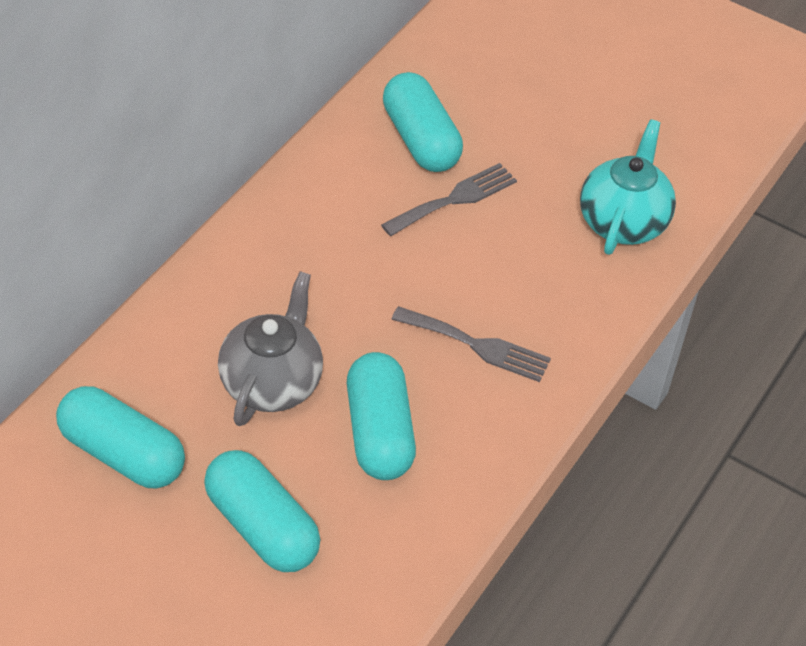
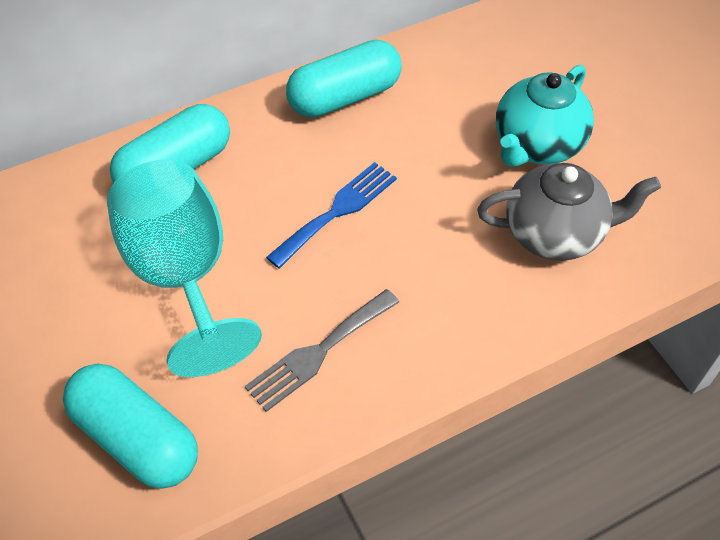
blue fork: 0 -> 1
grey fork: 2 -> 1
turquoise capsule: 4 -> 3
turquoise goblet: 0 -> 1

